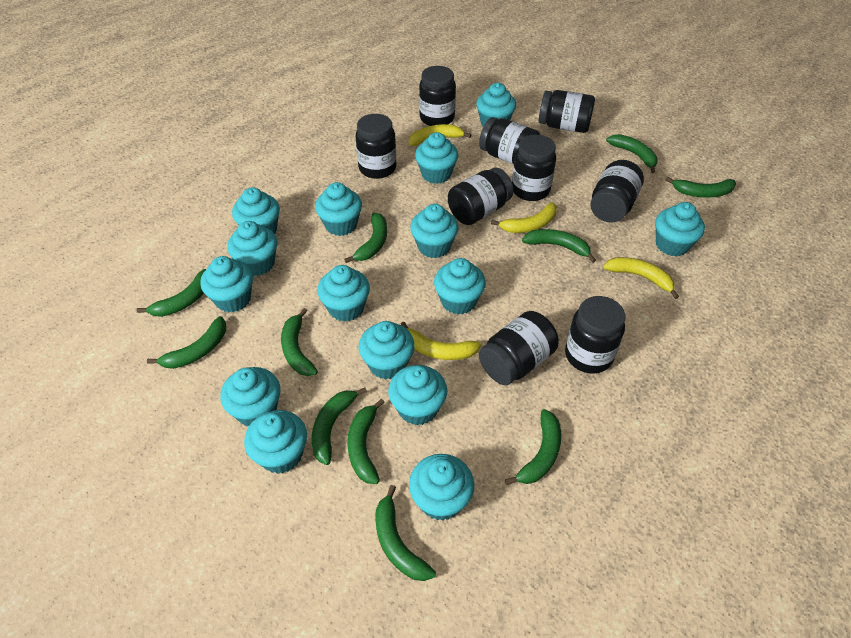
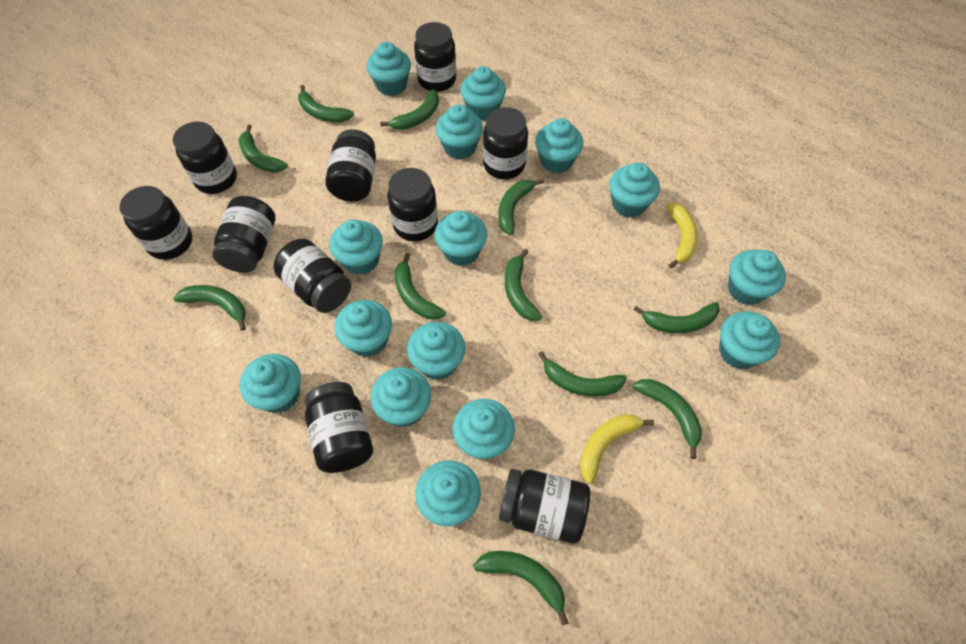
black jar: 9 -> 10
yellow banana: 4 -> 2

